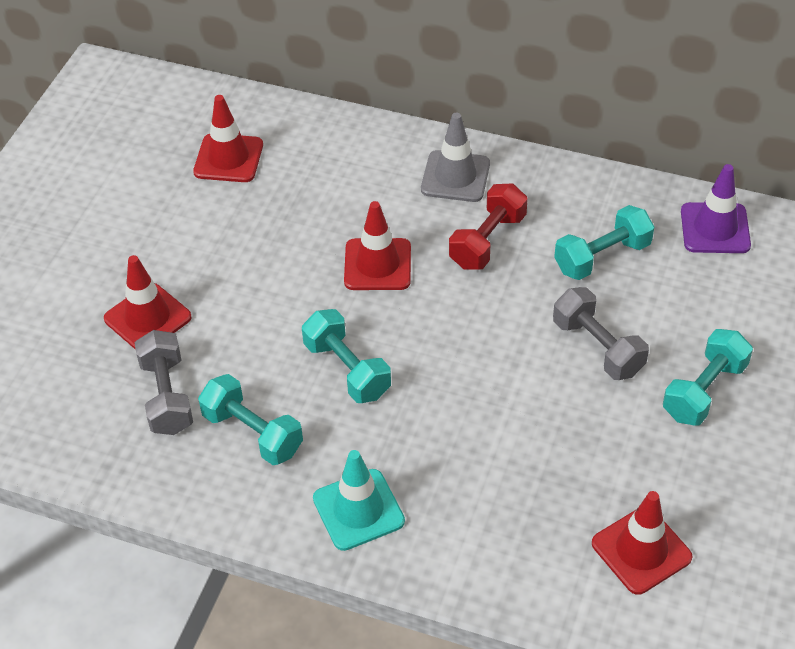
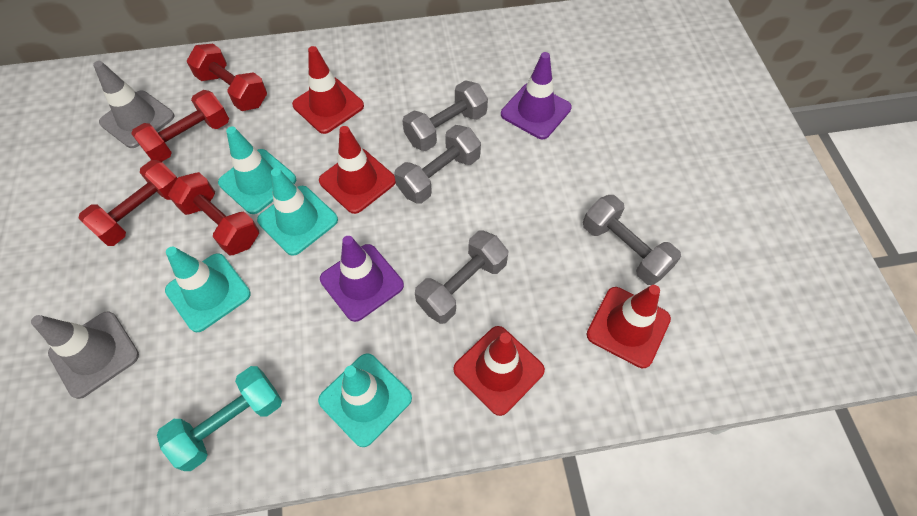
grey dumbbell: 2 -> 4
grey traffic cone: 1 -> 2
purple traffic cone: 1 -> 2
red dumbbell: 1 -> 4
turquoise dumbbell: 4 -> 1
turquoise traffic cone: 1 -> 4

